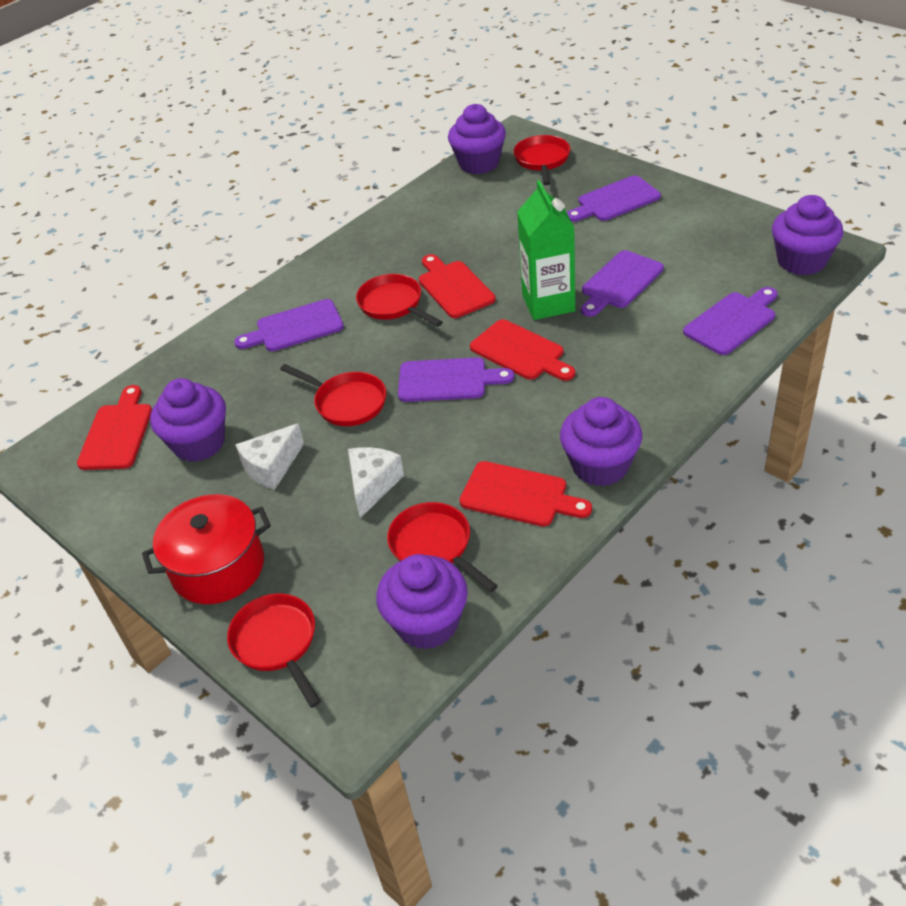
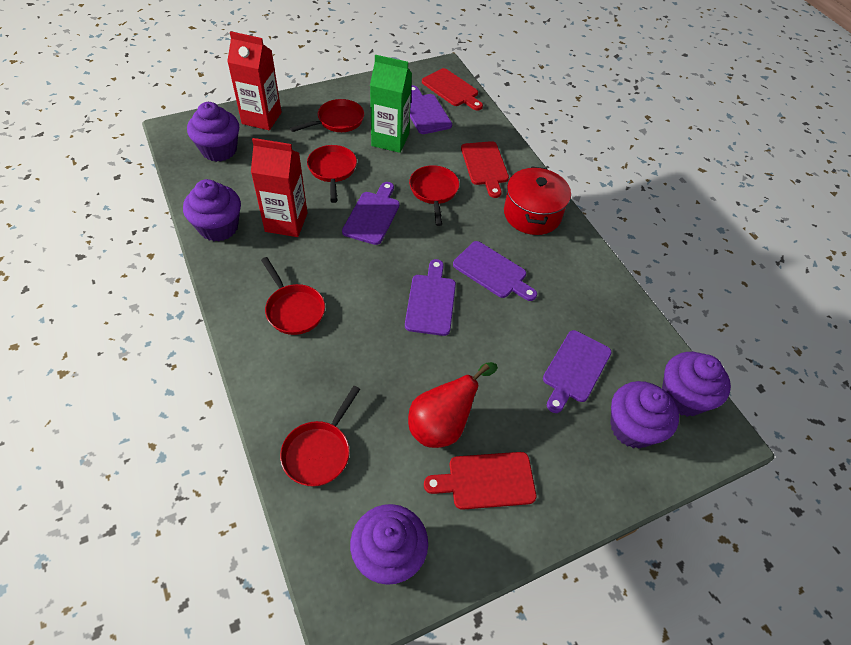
red carton: 0 -> 2
red cutting board: 4 -> 3
red pear: 0 -> 1
white cheese: 2 -> 0

